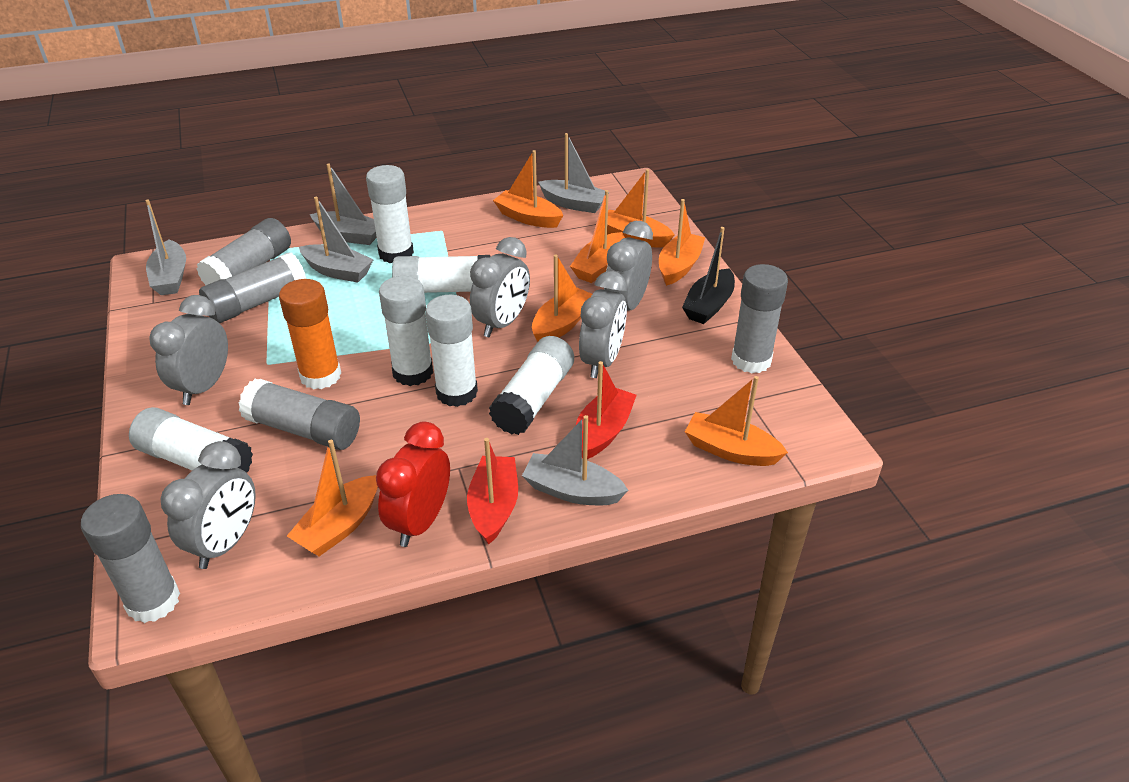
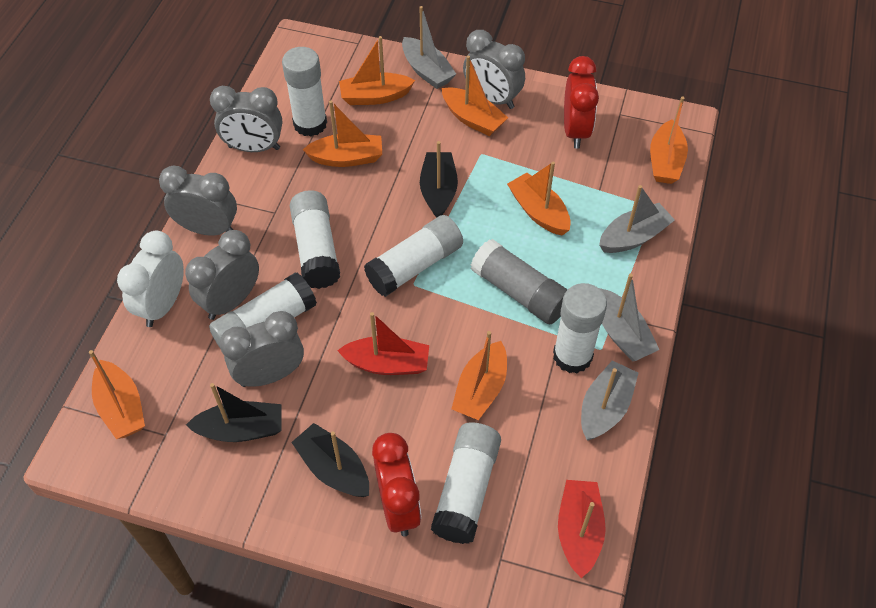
black boat: 1 -> 3
grey boat: 5 -> 4
grey glue stick: 5 -> 1
orange glue stick: 1 -> 0
red clock: 1 -> 2
white clock: 0 -> 1

